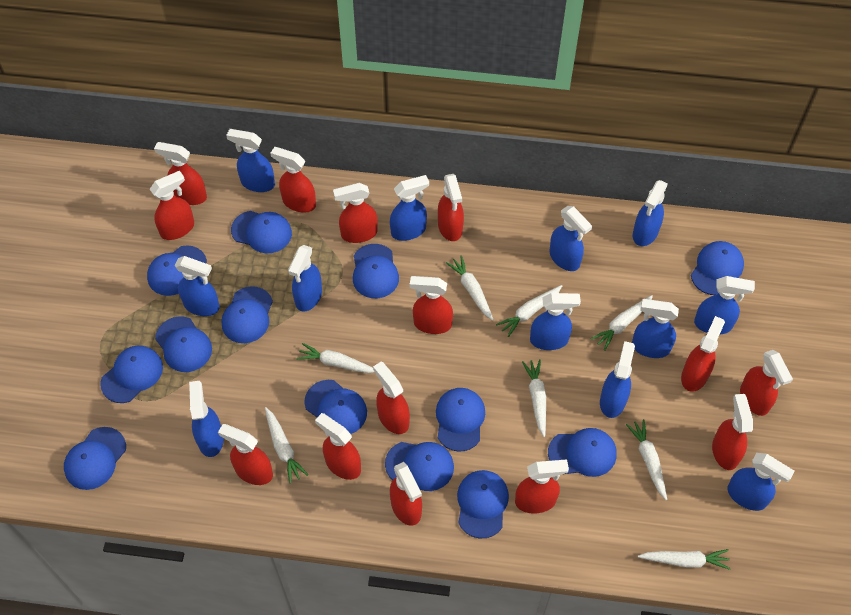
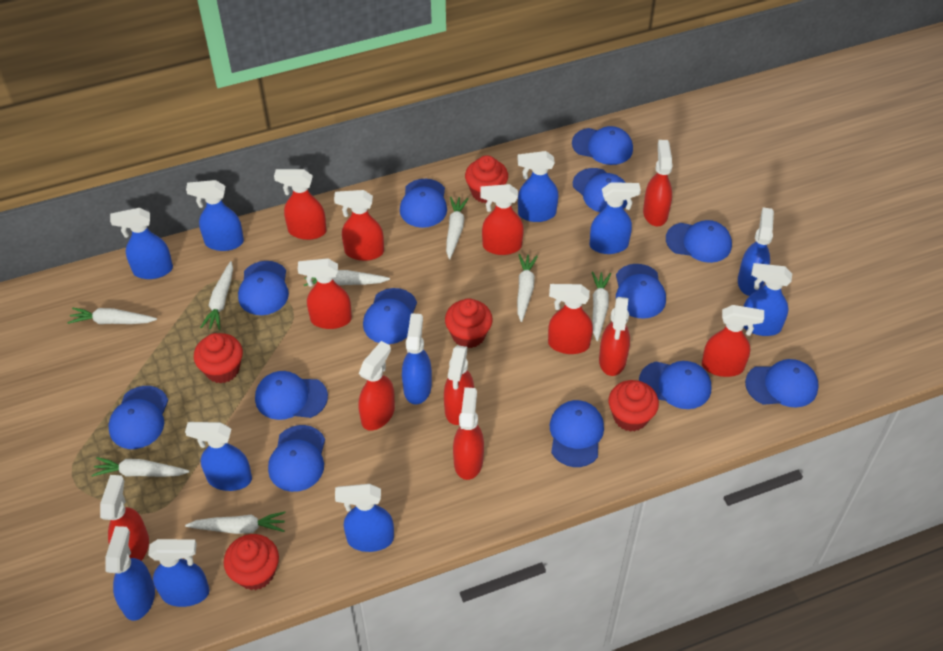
blue spray bottle: 12 -> 11
red cupcake: 0 -> 5
red spray bottle: 14 -> 12

